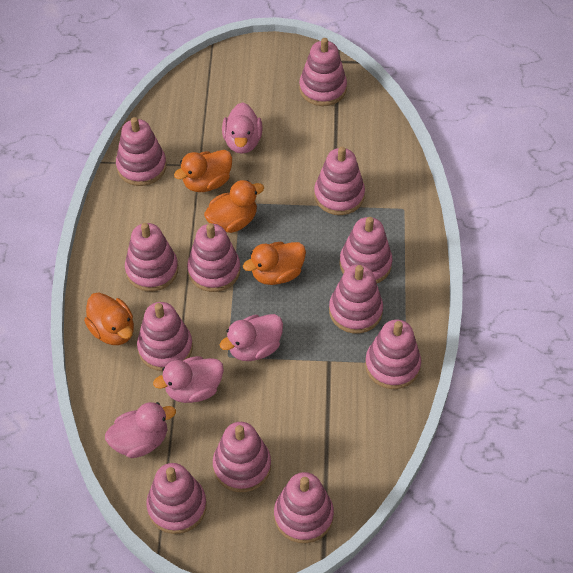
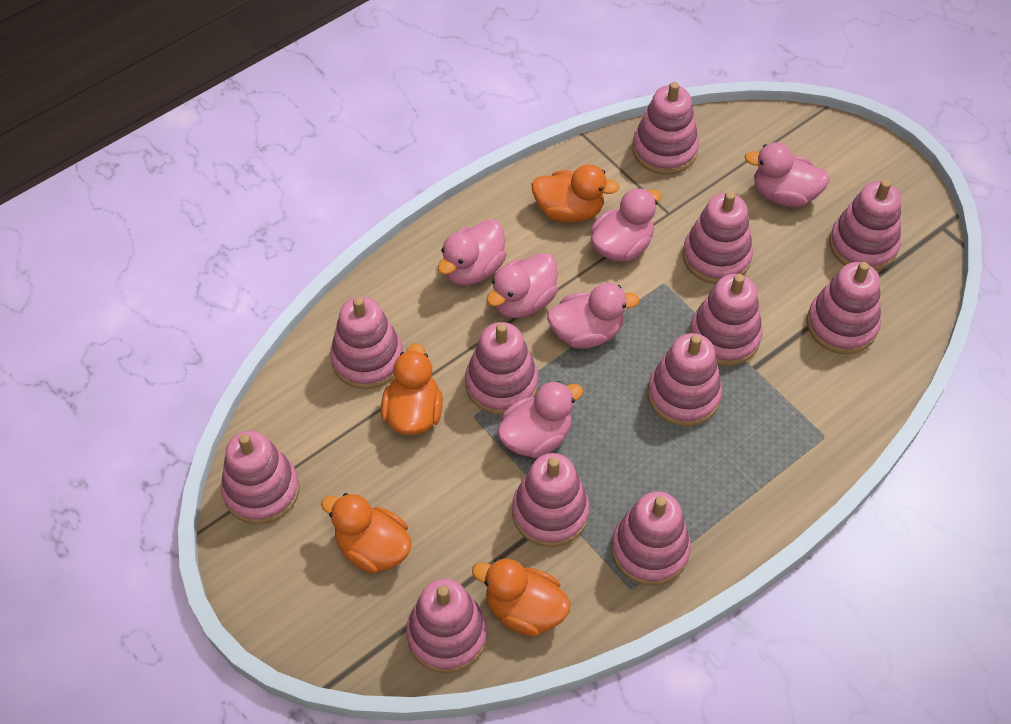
pink duck: 4 -> 6

